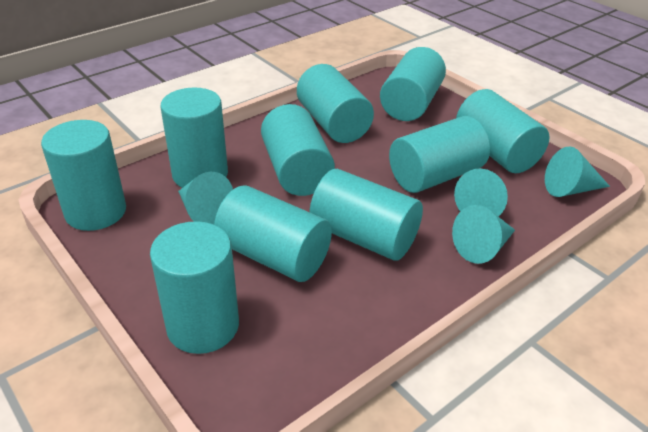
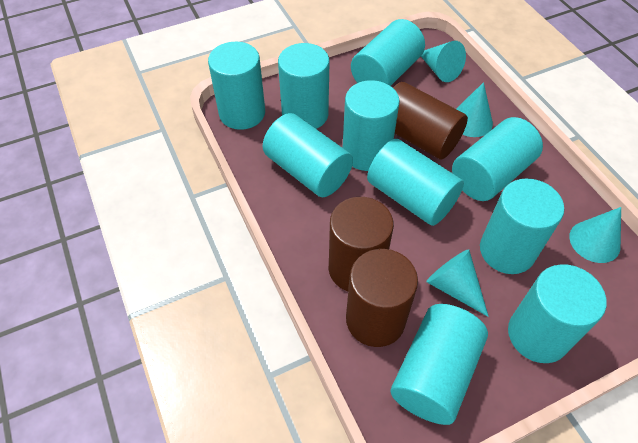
brown cylinder: 0 -> 3

